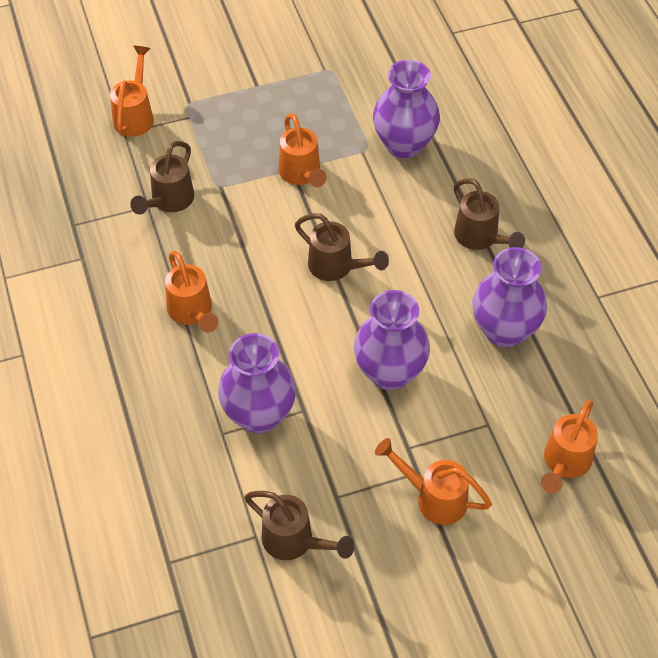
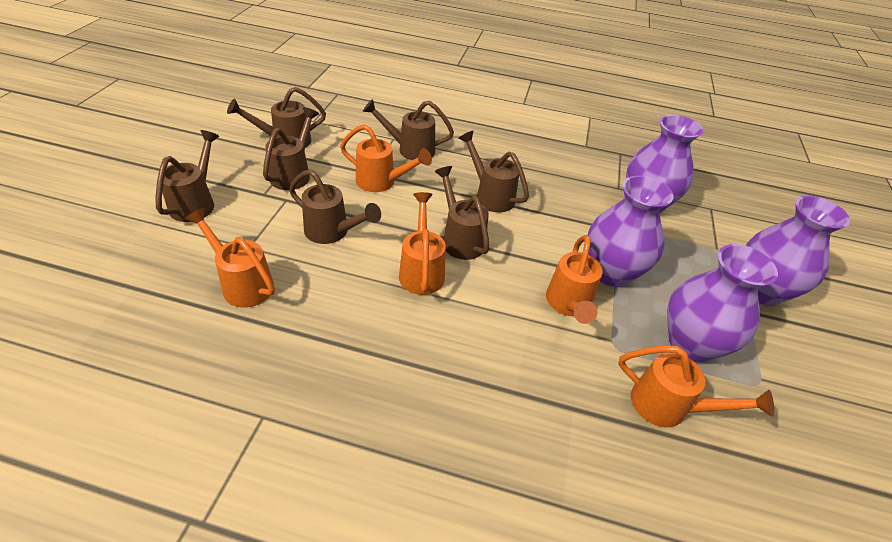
brown watering can: 4 -> 7

